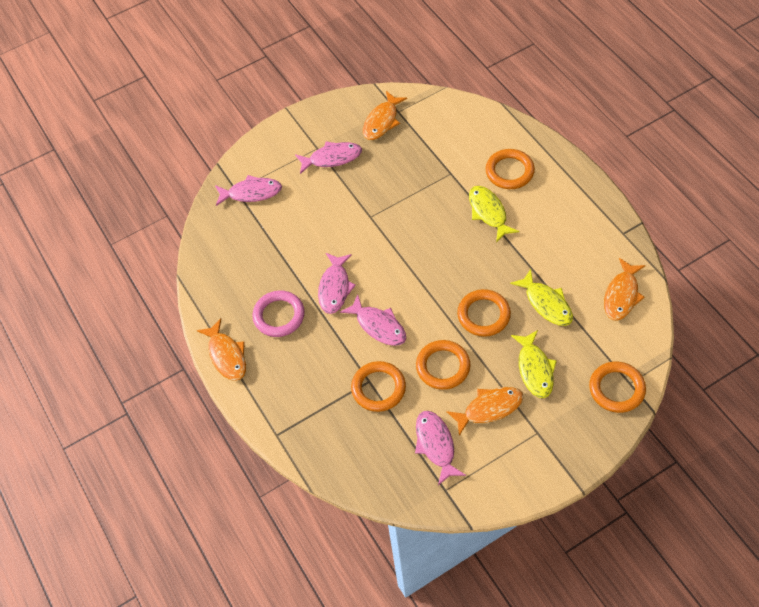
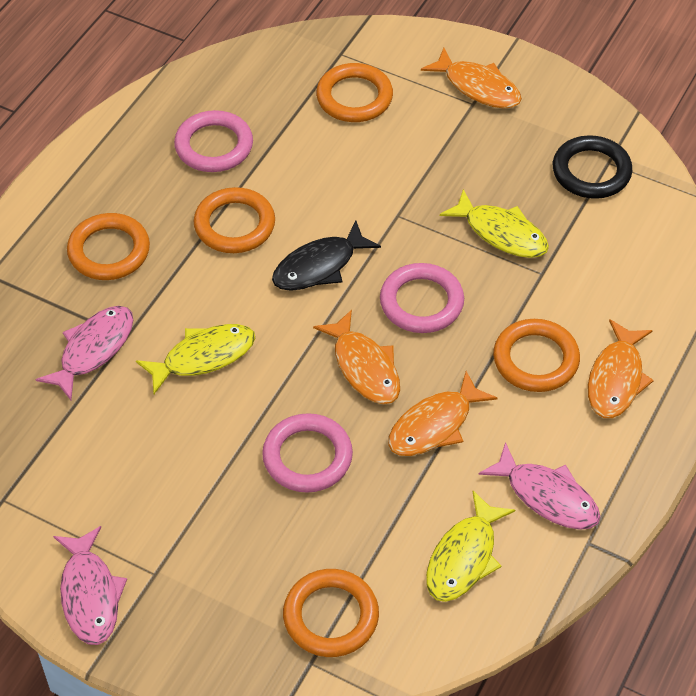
black fish: 0 -> 1
black ring: 0 -> 1
pink fish: 5 -> 3
pink ring: 1 -> 3

